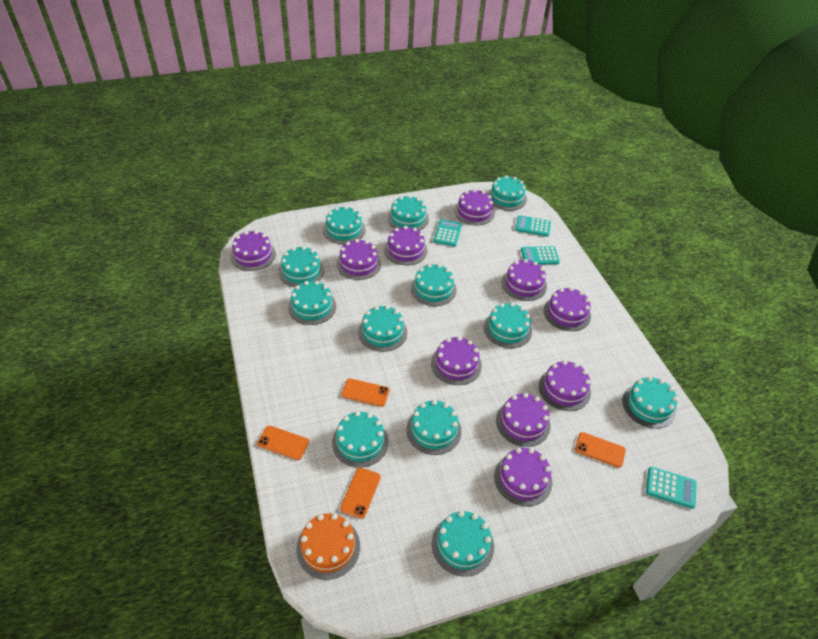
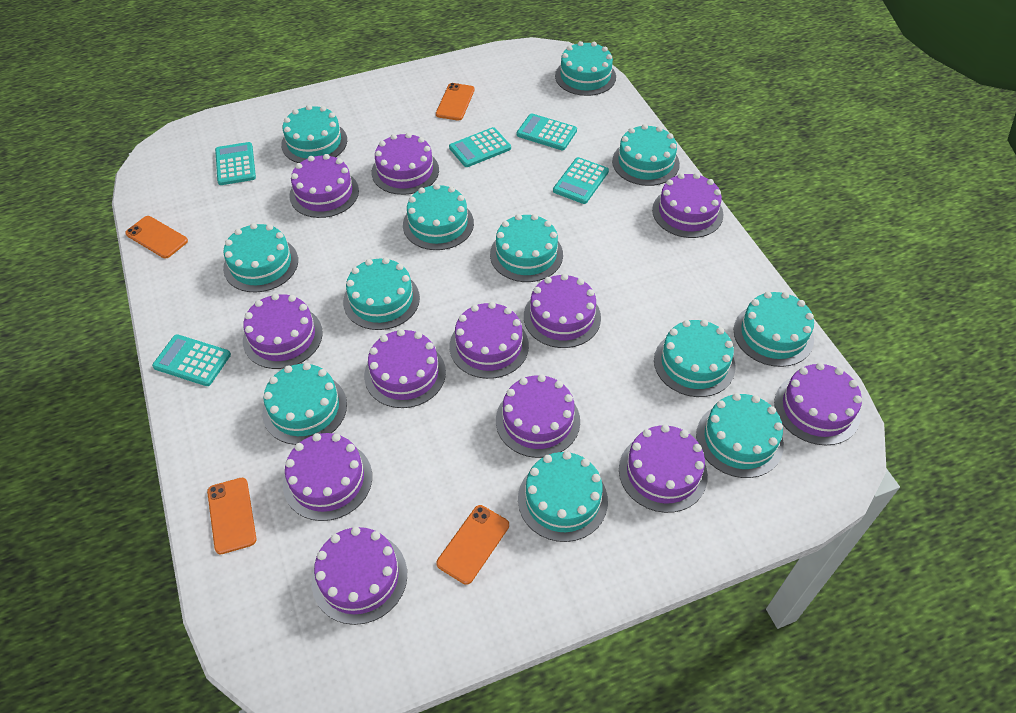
orange cake: 1 -> 0
purple cake: 10 -> 12
turquoise calculator: 4 -> 5

